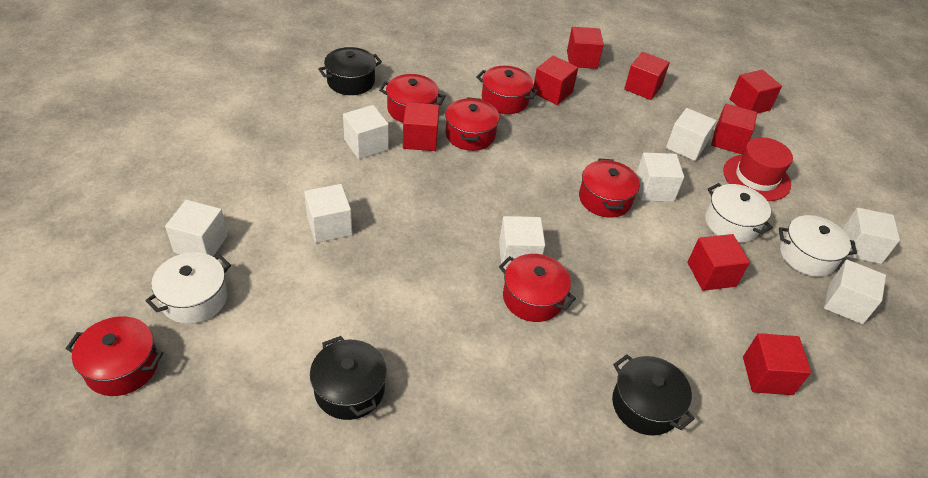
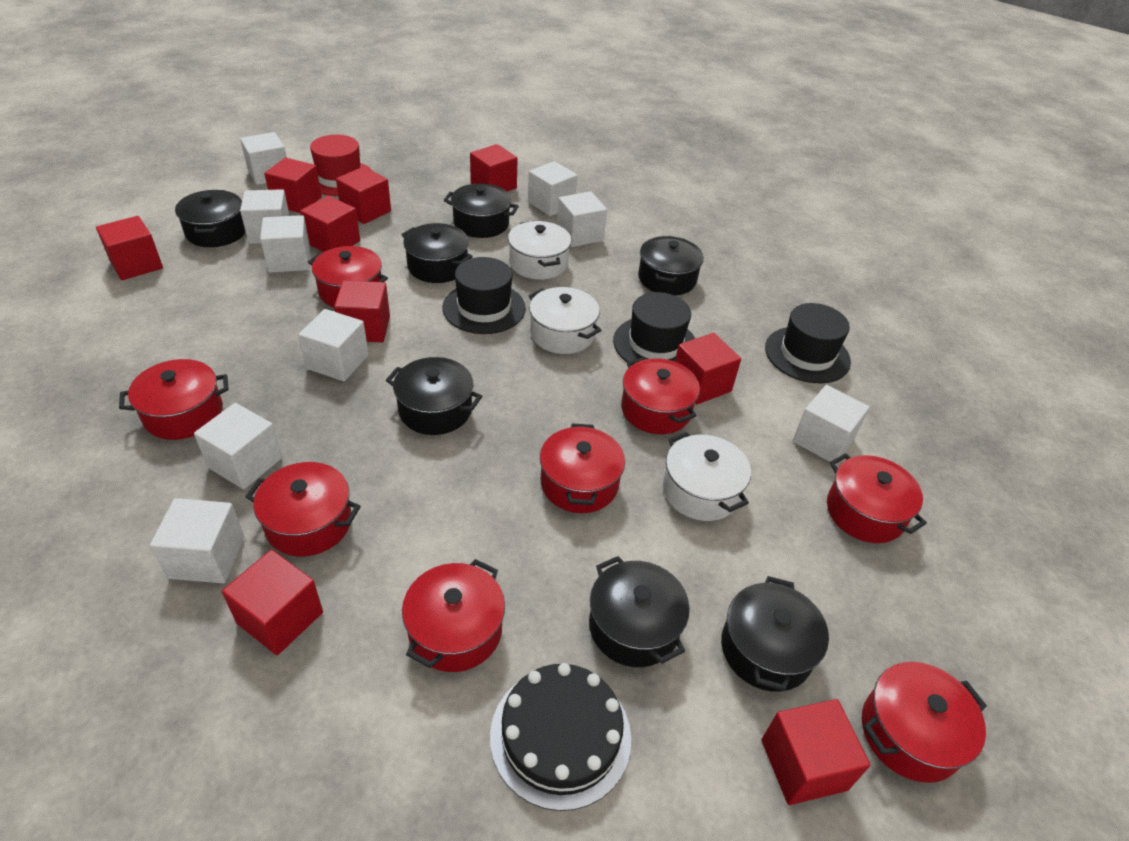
black cake: 0 -> 1
black hat: 0 -> 3
black pot: 3 -> 7
red cube: 8 -> 9
red pot: 6 -> 8
white cube: 8 -> 9

